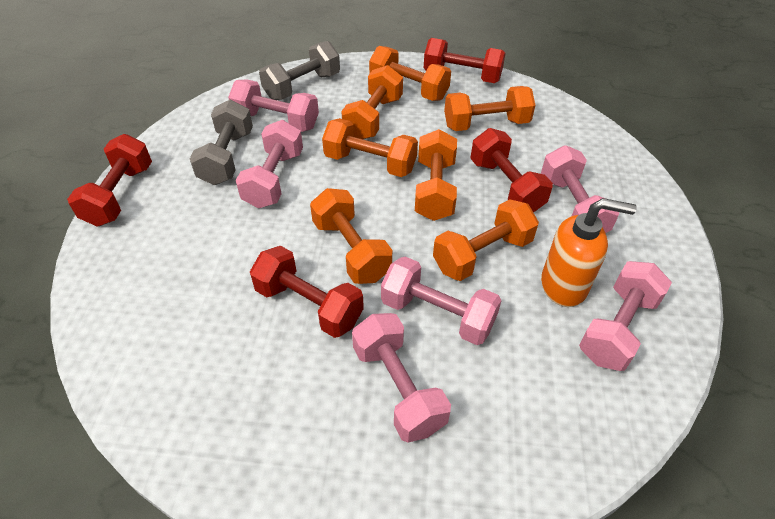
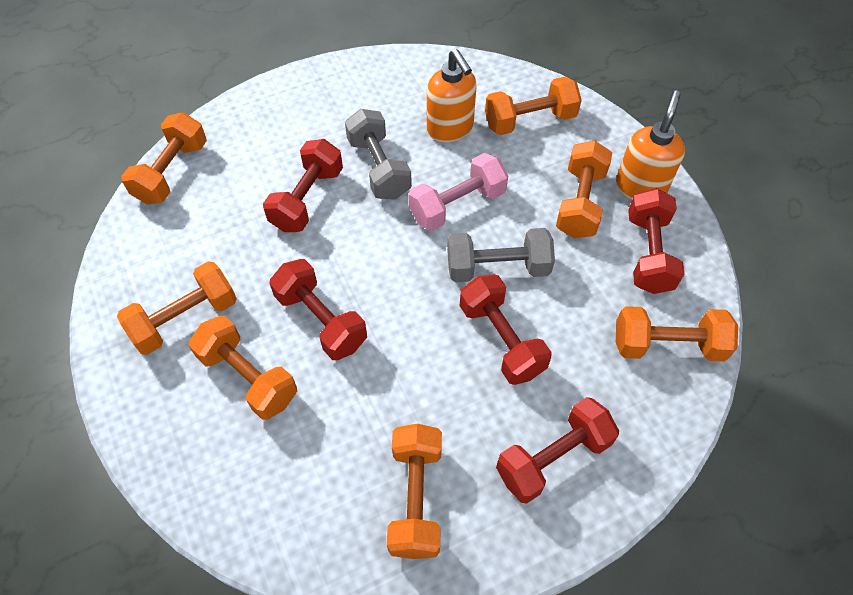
orange soap dispenser: 1 -> 2
pink dumbbell: 6 -> 1
red dumbbell: 4 -> 5

